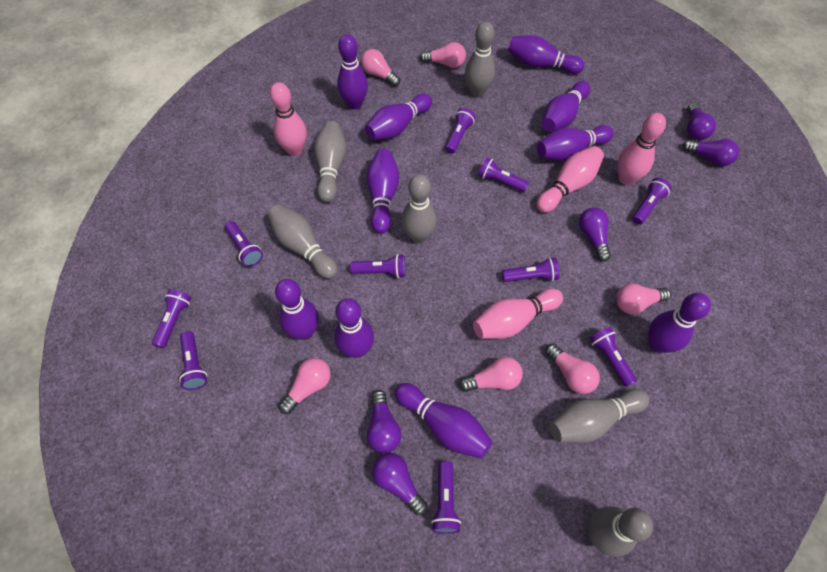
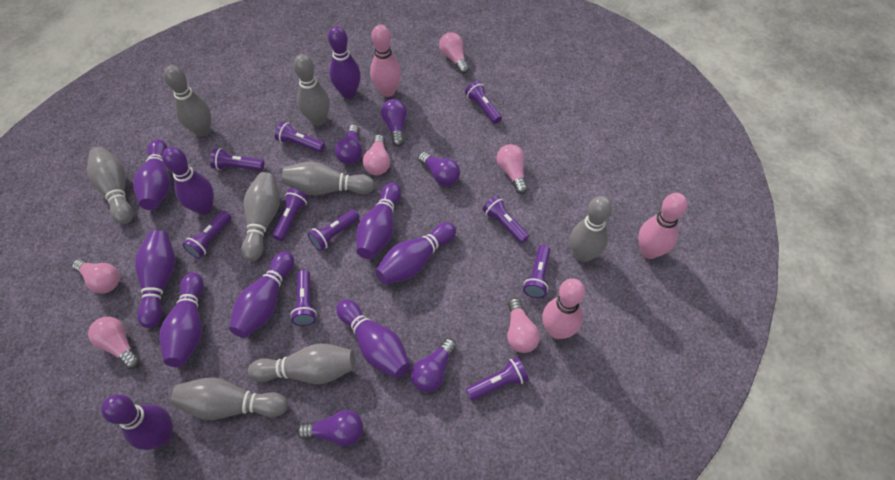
grey bowling pin: 6 -> 8
pink bowling pin: 4 -> 3

